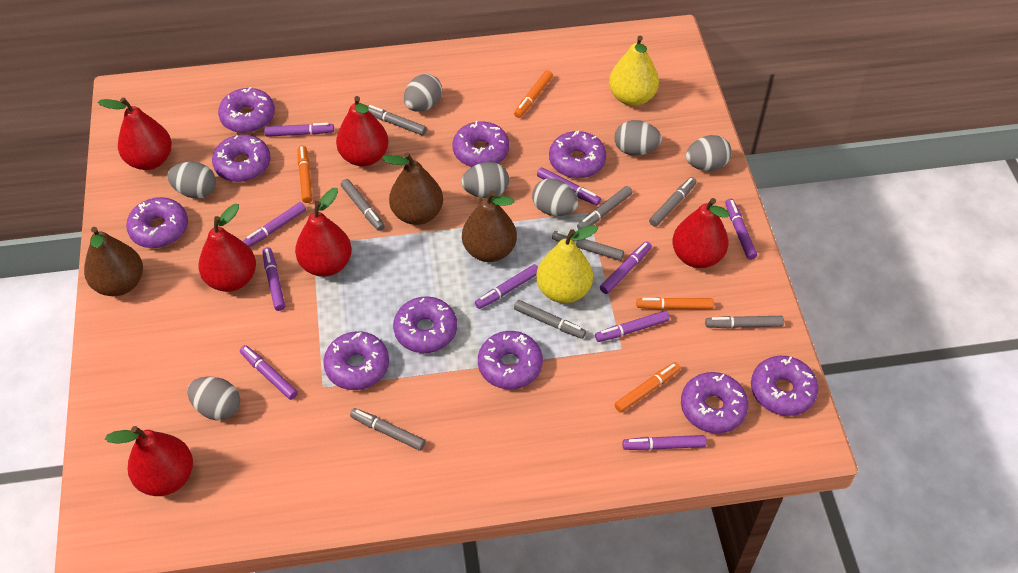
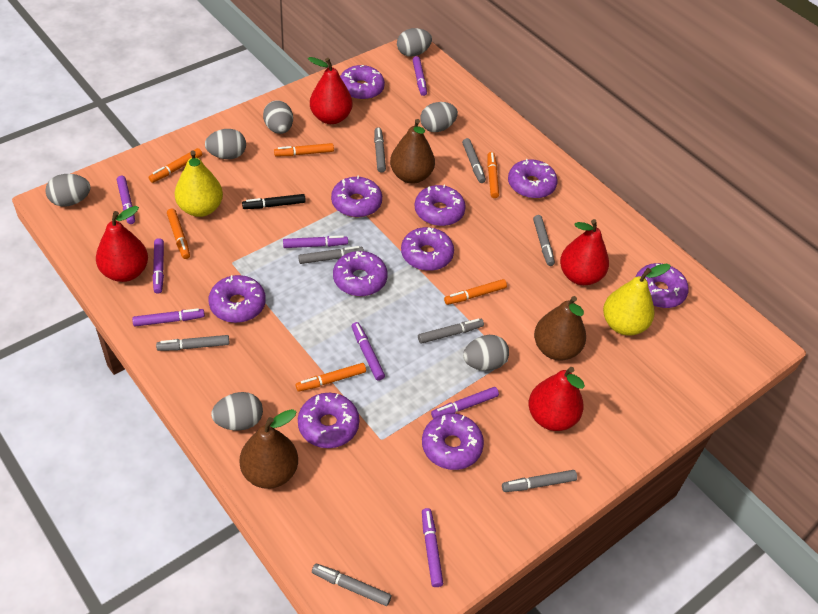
black marker: 0 -> 1
orange marker: 4 -> 6
purple marker: 10 -> 8
red pear: 6 -> 4

